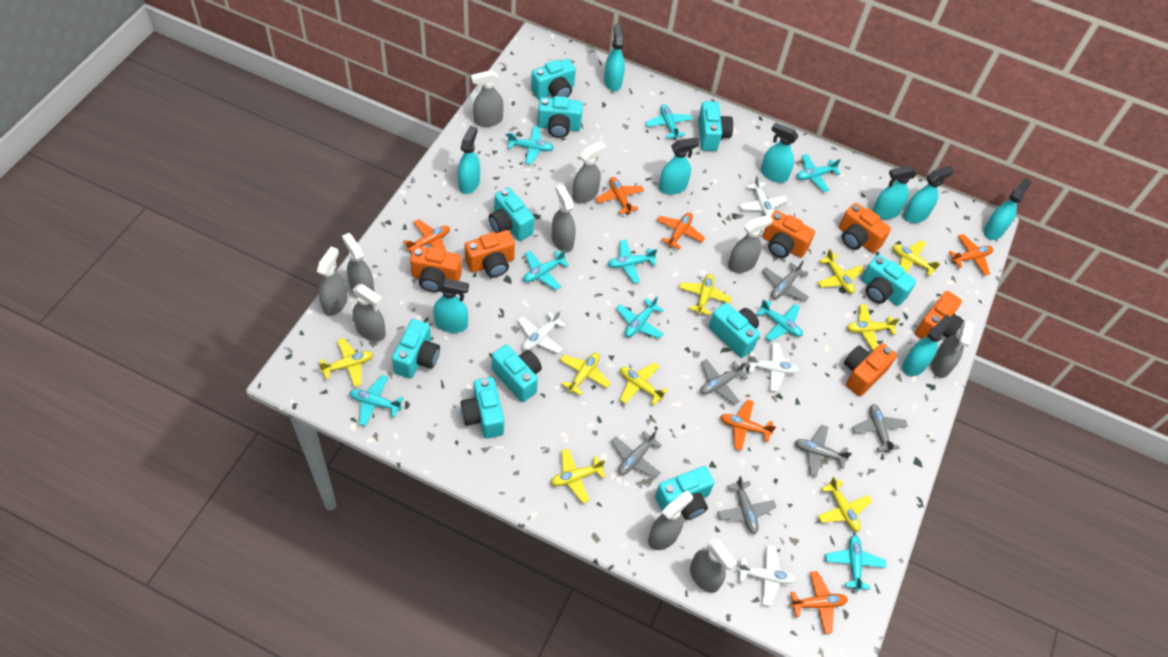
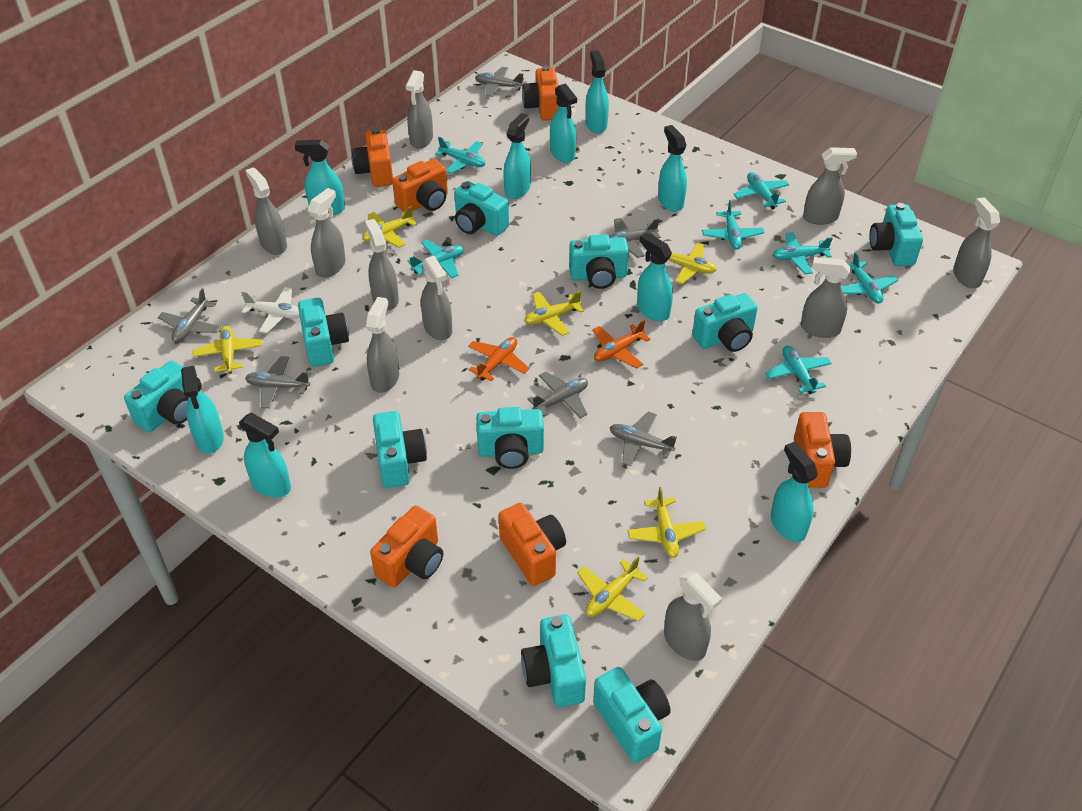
orange plane: 6 -> 2
turquoise plane: 9 -> 7
white plane: 4 -> 1
yellow plane: 9 -> 6

